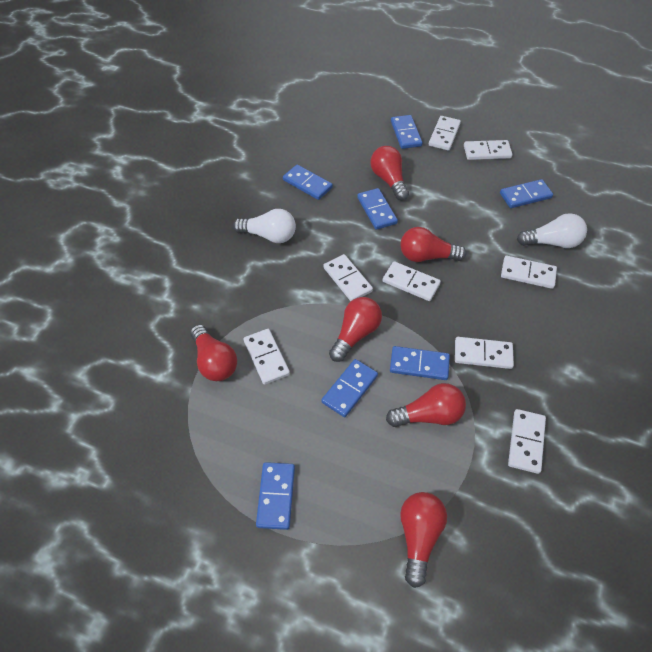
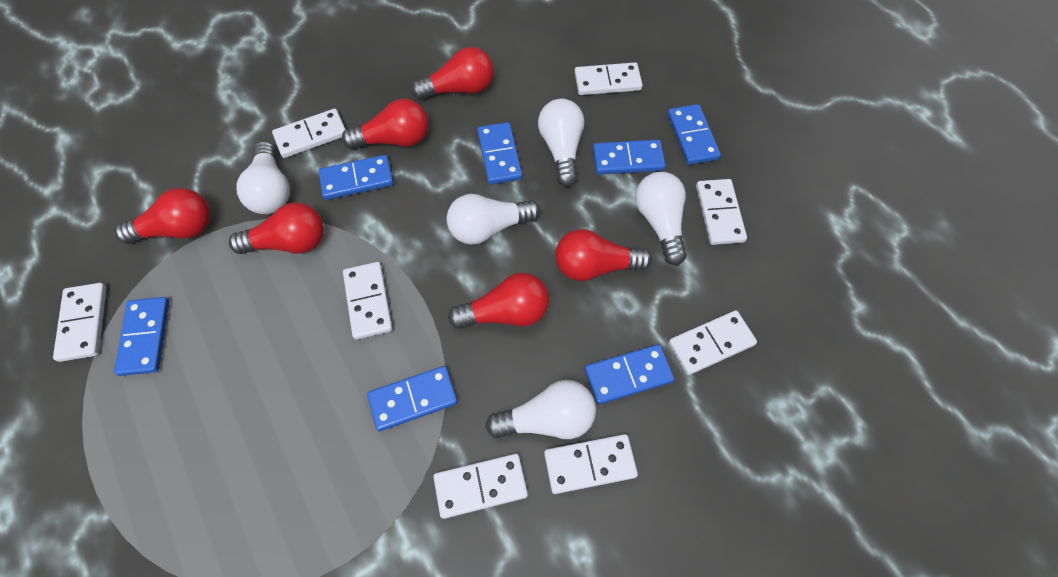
white light bulb: 2 -> 5

